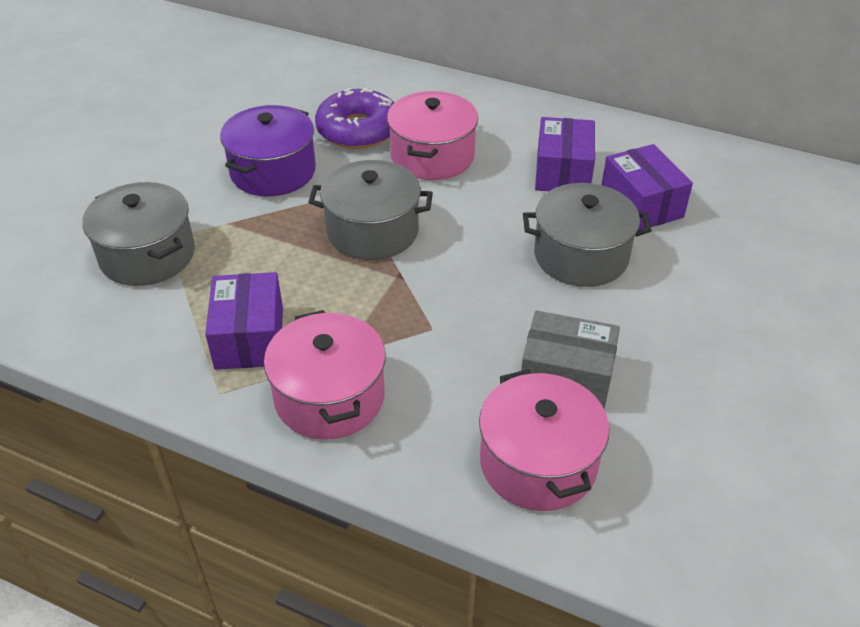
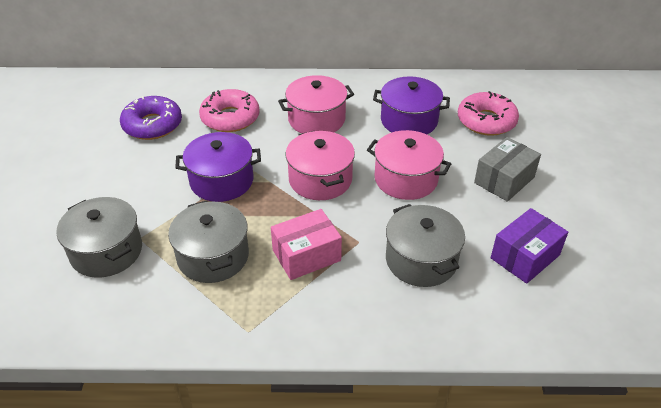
pink box: 0 -> 1
pink donut: 0 -> 2
purple box: 3 -> 1
purple pot: 1 -> 2

